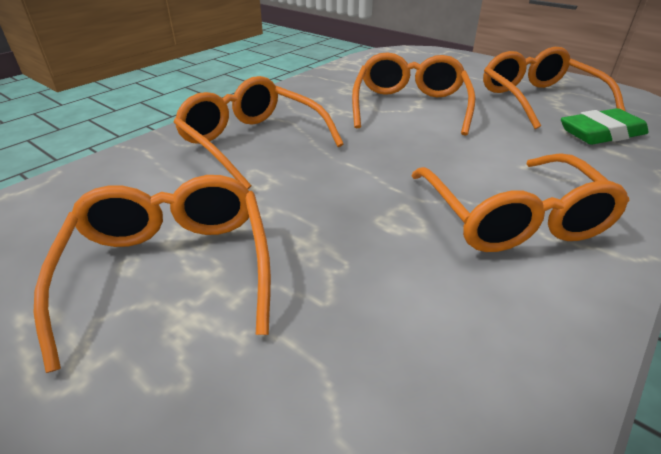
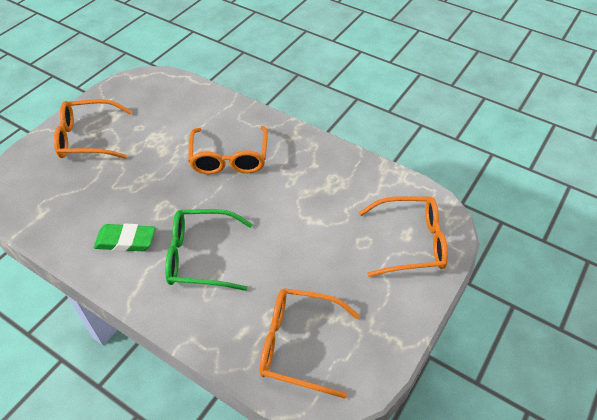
green glasses: 0 -> 1
orange glasses: 5 -> 4

